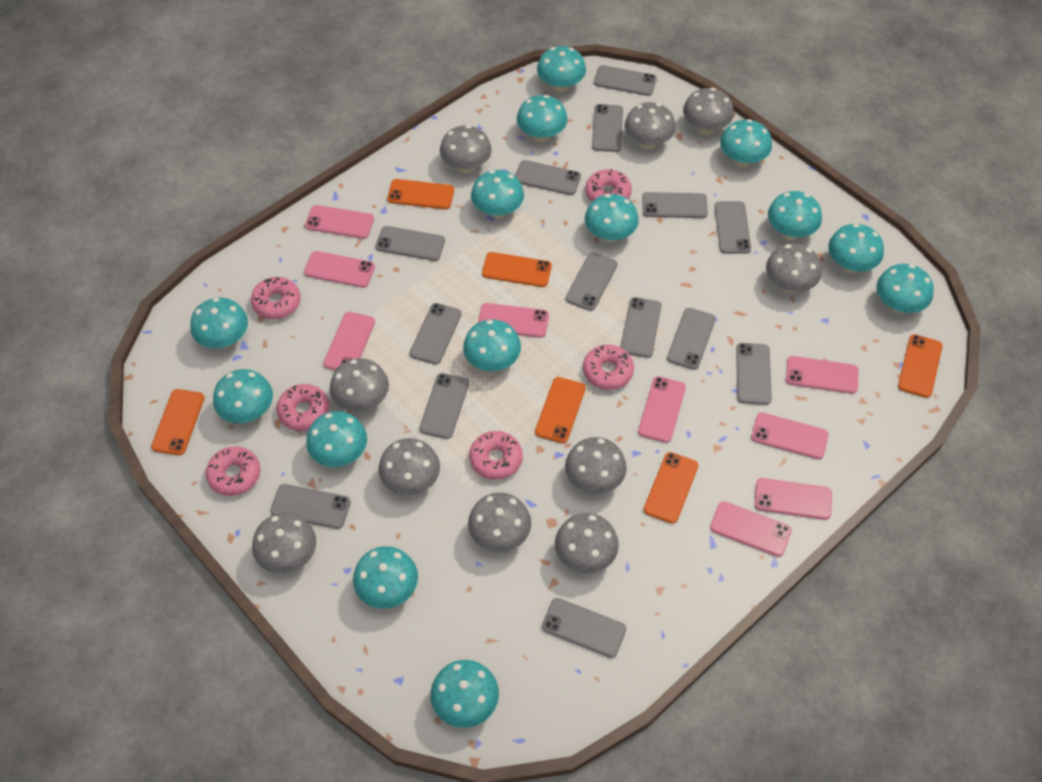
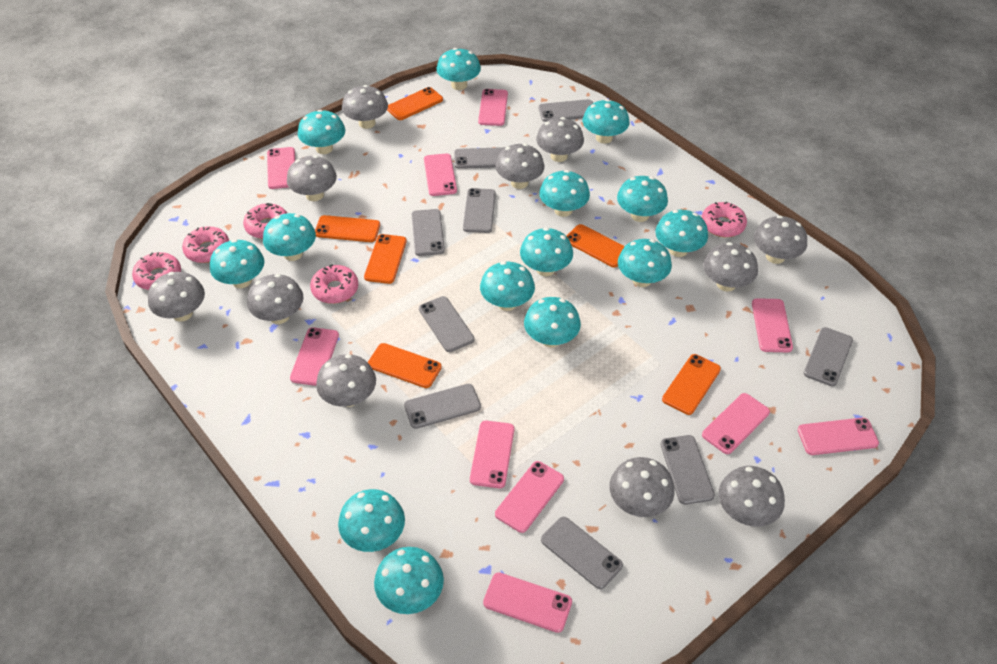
grey mushroom: 10 -> 11
grey phone: 14 -> 9
pink donut: 6 -> 5
pink phone: 9 -> 10

